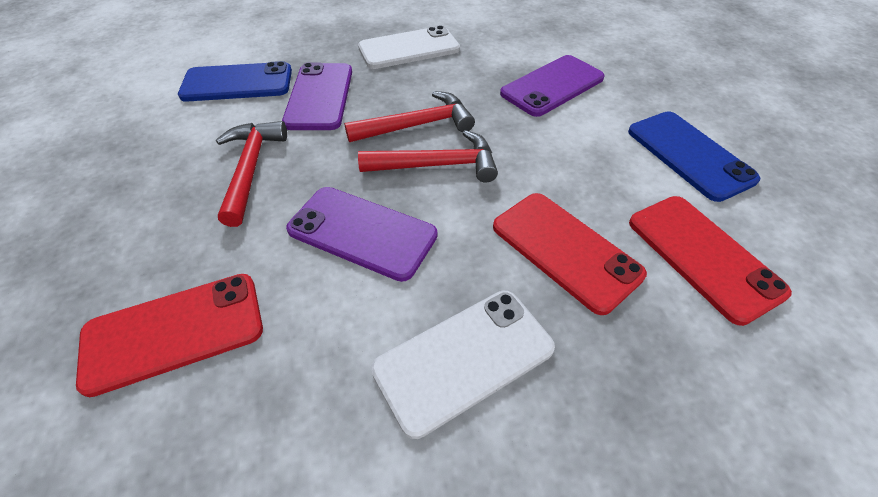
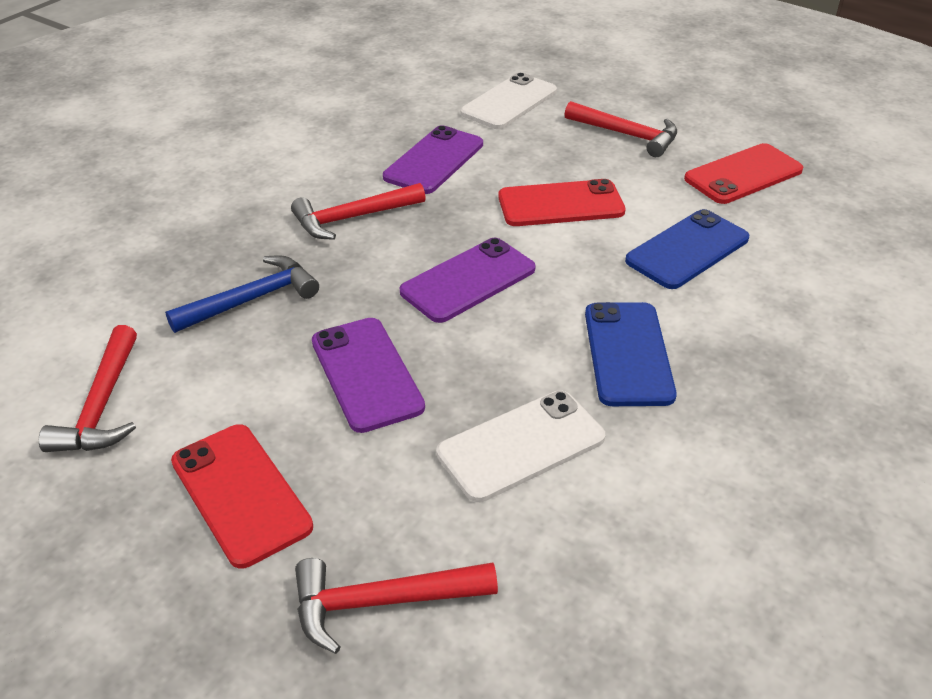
blue hammer: 0 -> 1
red hammer: 3 -> 4

